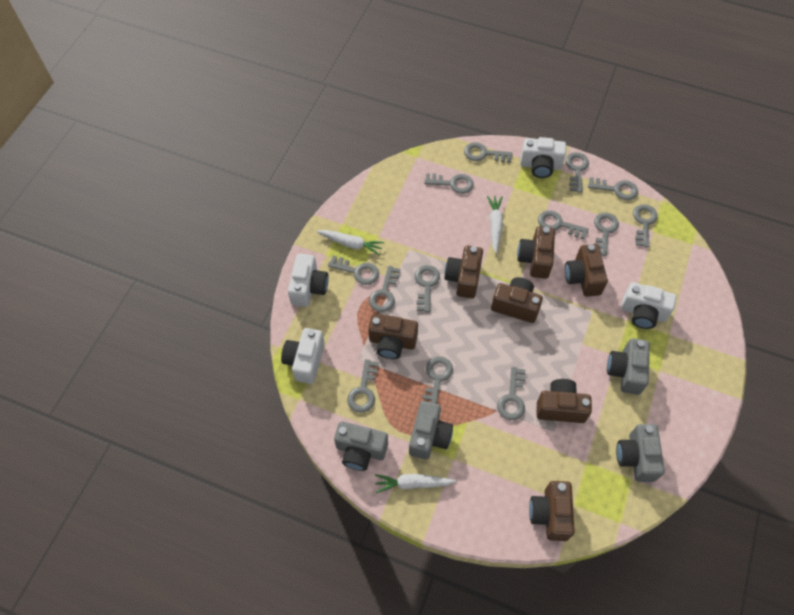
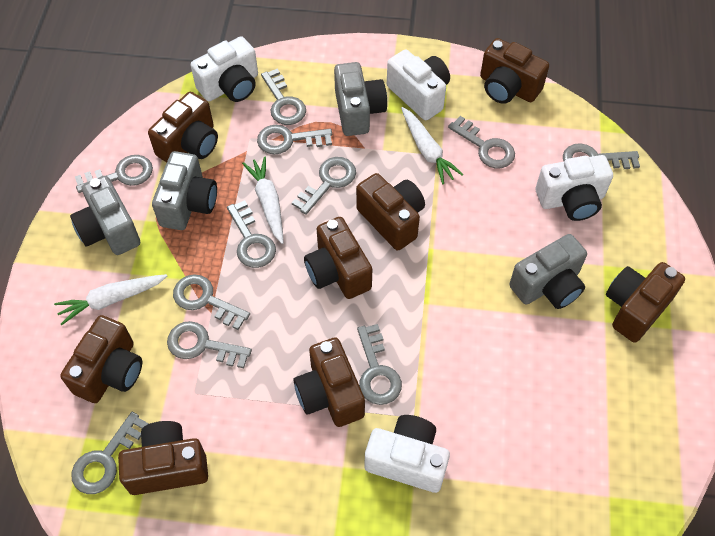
brown camera: 7 -> 8
grey key: 13 -> 11

